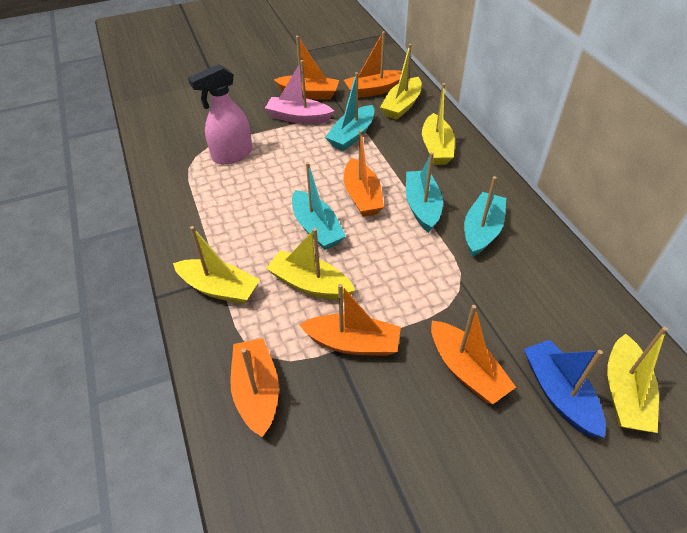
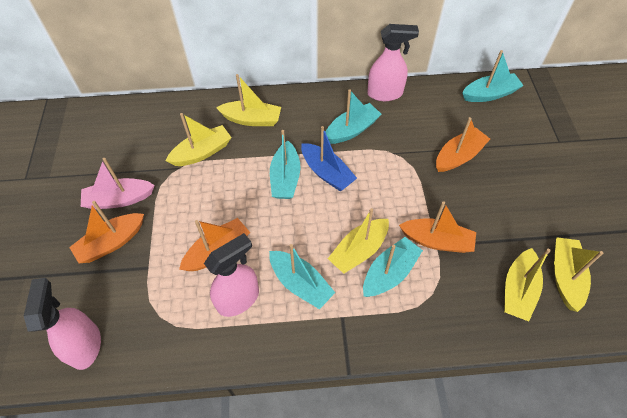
orange boat: 6 -> 4
pink spray bottle: 1 -> 3
turquoise boat: 4 -> 5

